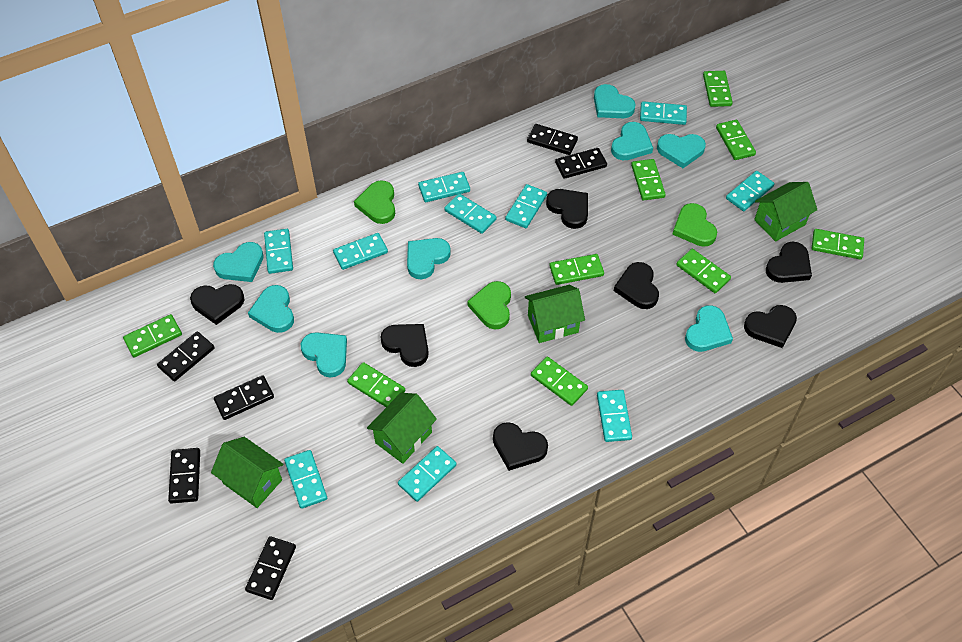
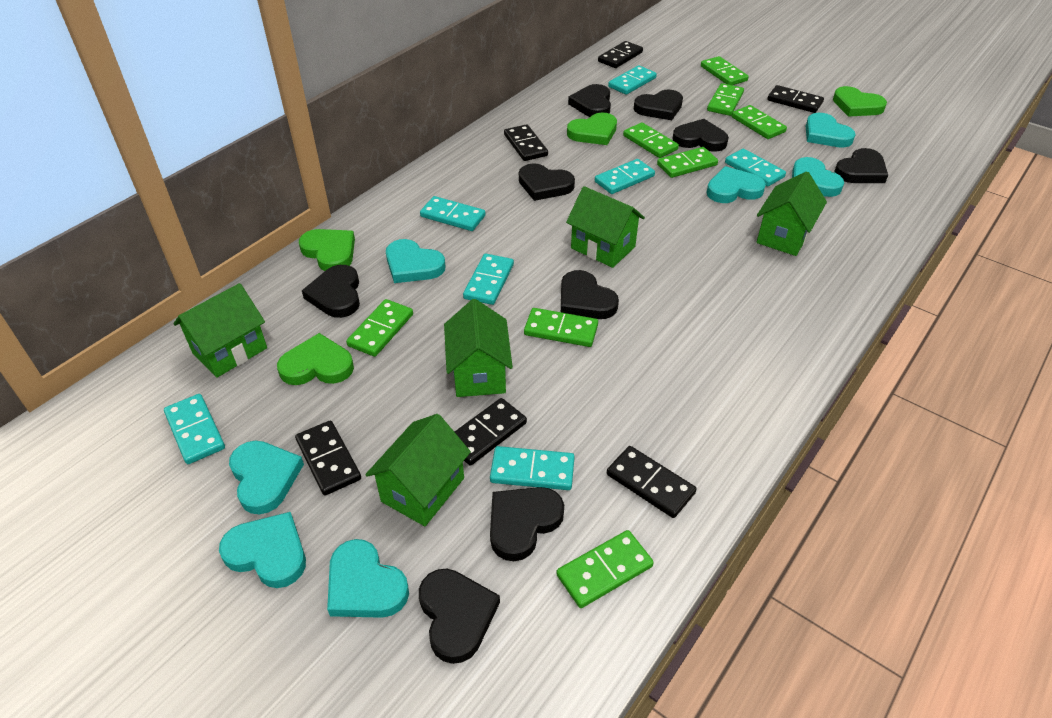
black heart: 7 -> 9
green domino: 9 -> 8
green heart: 3 -> 4
green house: 4 -> 5
turquoise domino: 10 -> 7
turquoise heart: 8 -> 7

